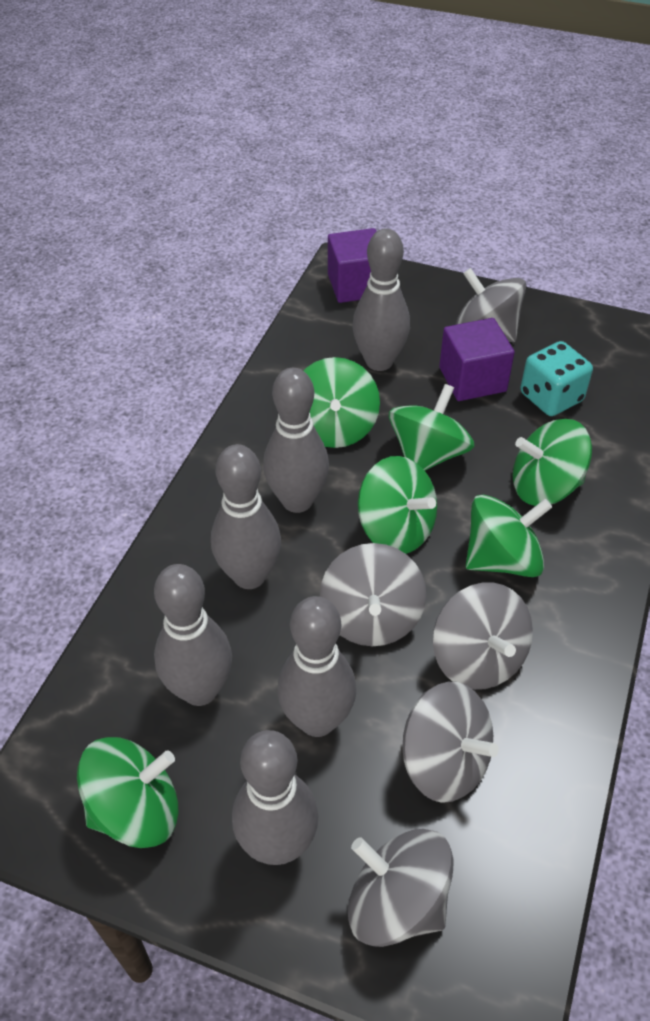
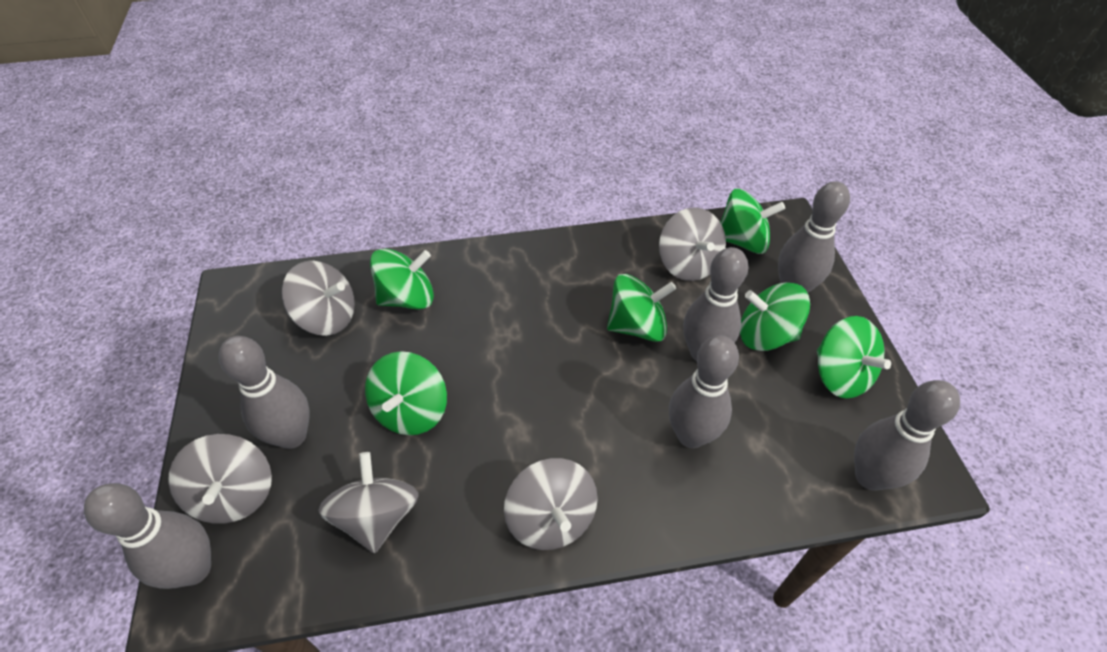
purple cube: 2 -> 0
turquoise dice: 1 -> 0

